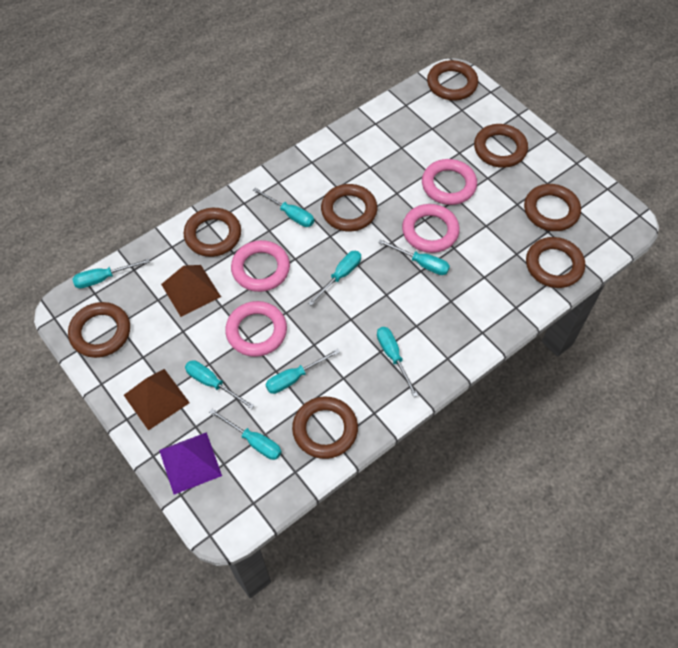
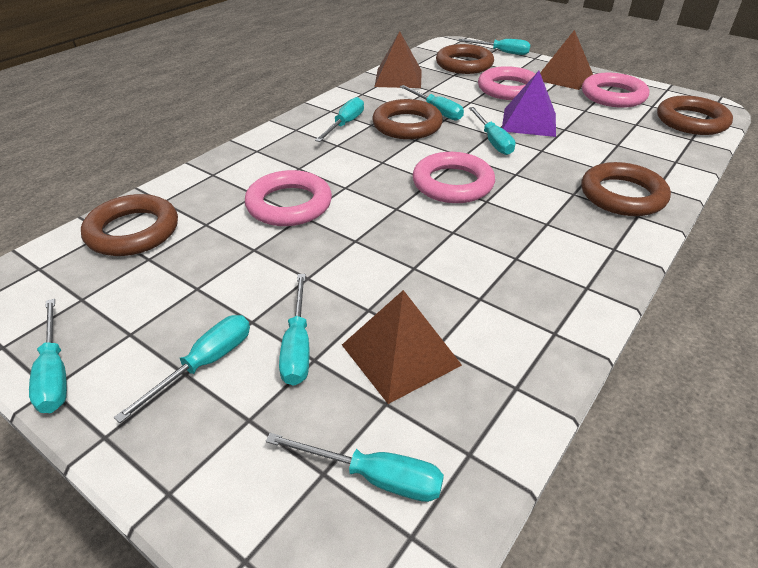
brown pyramid: 2 -> 3
brown ring: 8 -> 5

